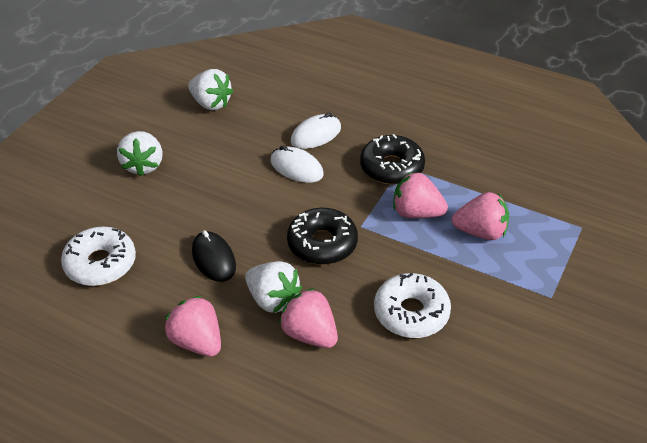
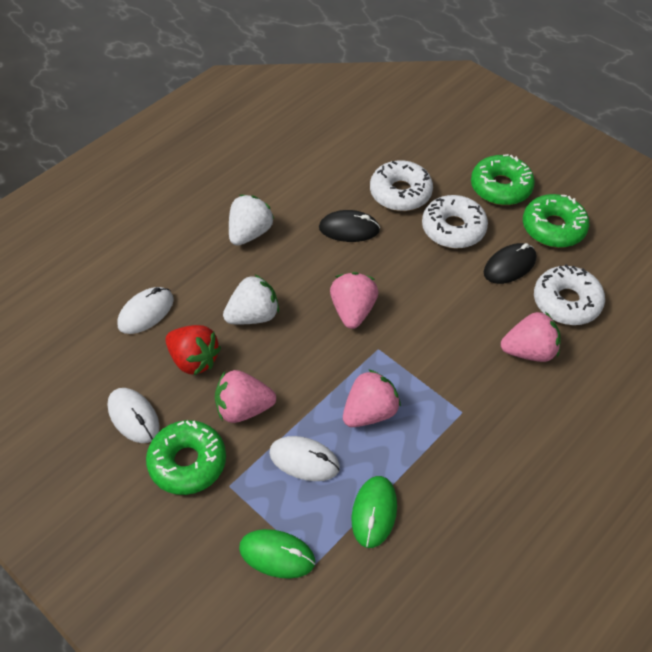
black donut: 2 -> 0
black mouse: 1 -> 2
green donut: 0 -> 3
green mouse: 0 -> 2
red strawberry: 0 -> 1
white donut: 2 -> 3
white mouse: 2 -> 3
white strawberry: 3 -> 2

